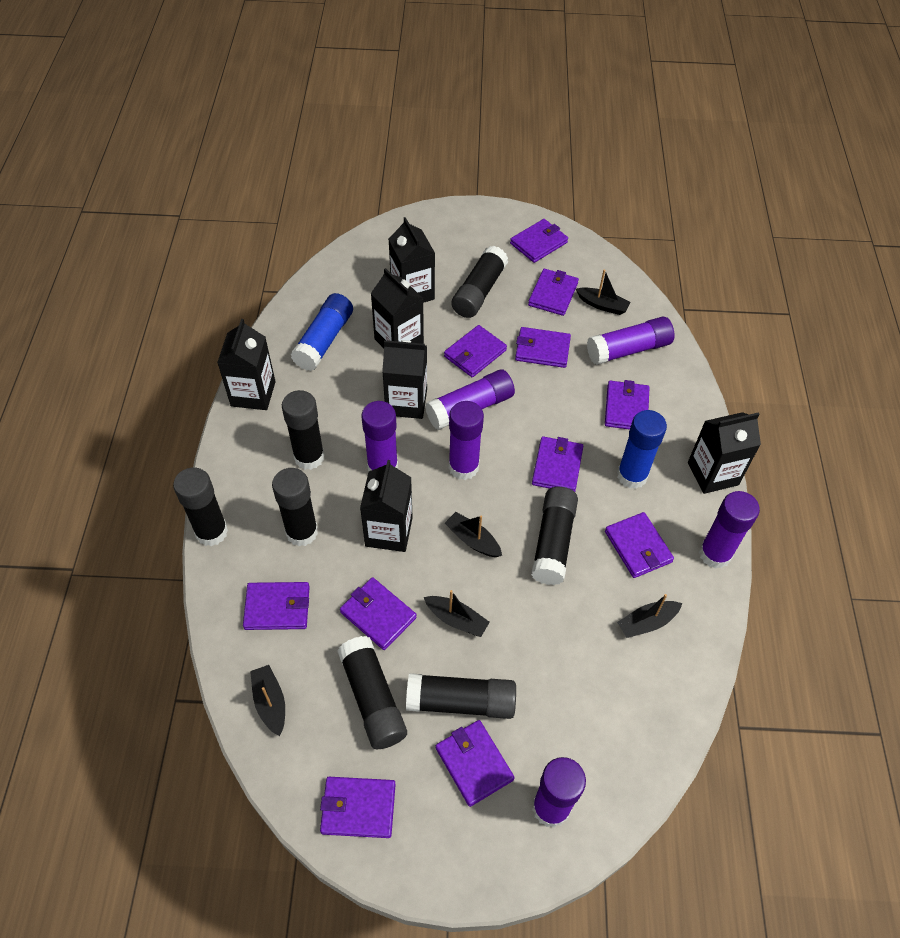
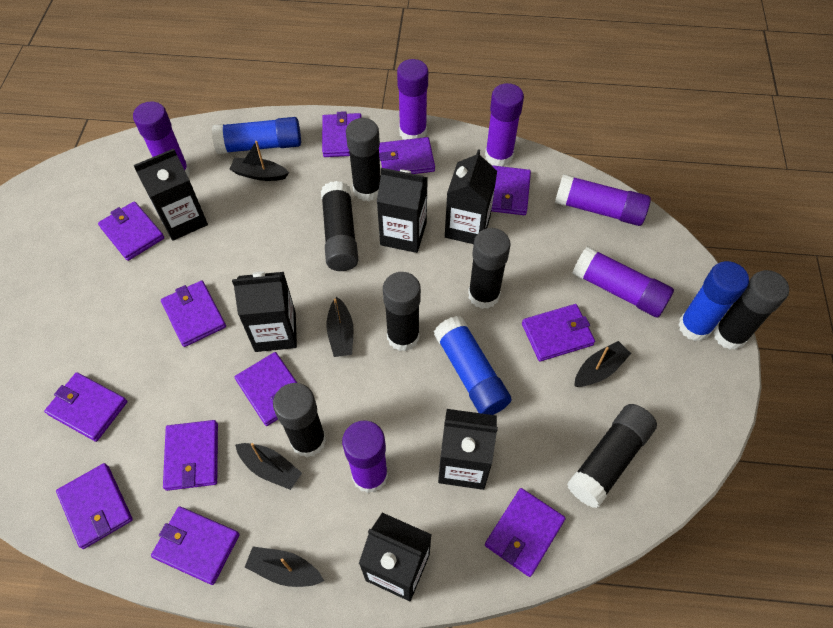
blue glue stick: 2 -> 3
purple wallet: 11 -> 12

